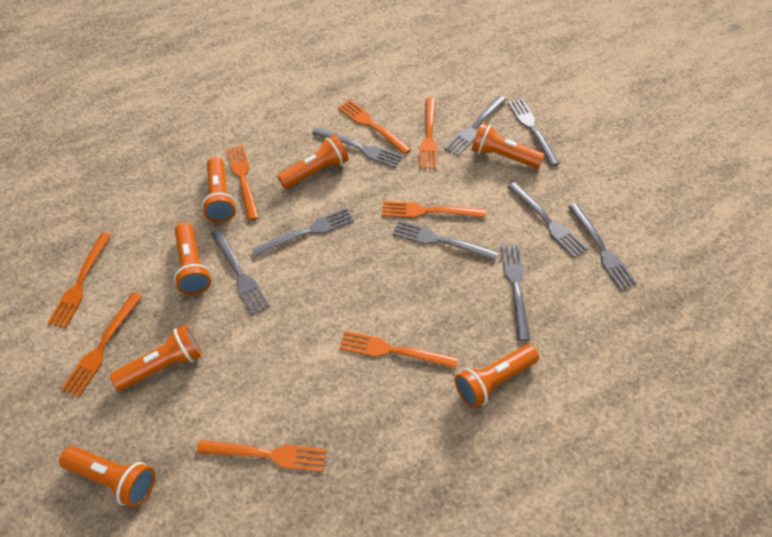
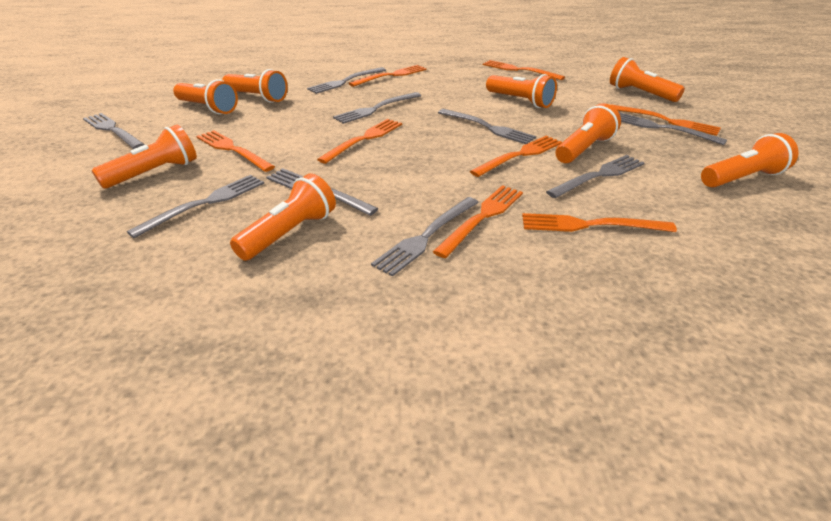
orange flashlight: 7 -> 8

